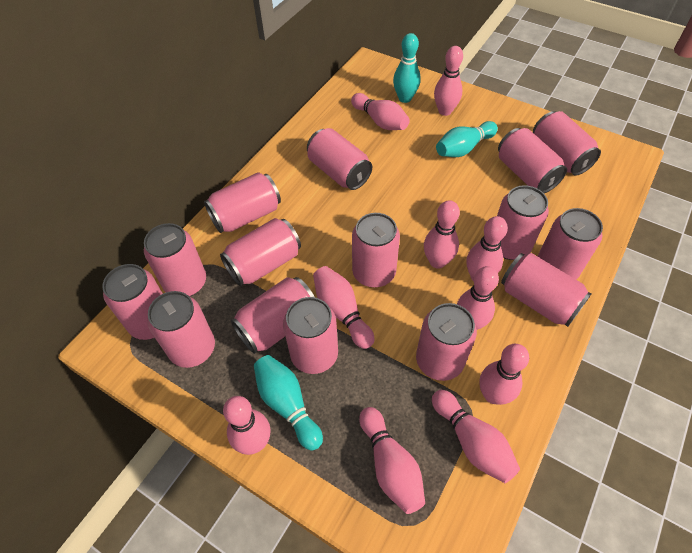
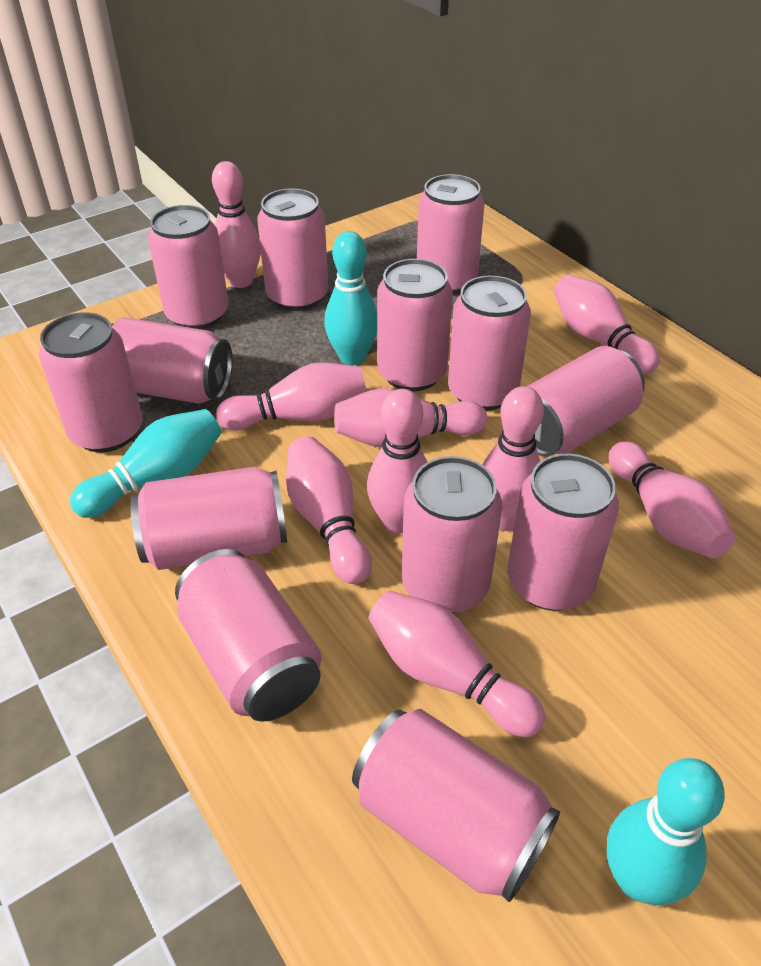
pink bowling pin: 10 -> 9
pink can: 15 -> 13

